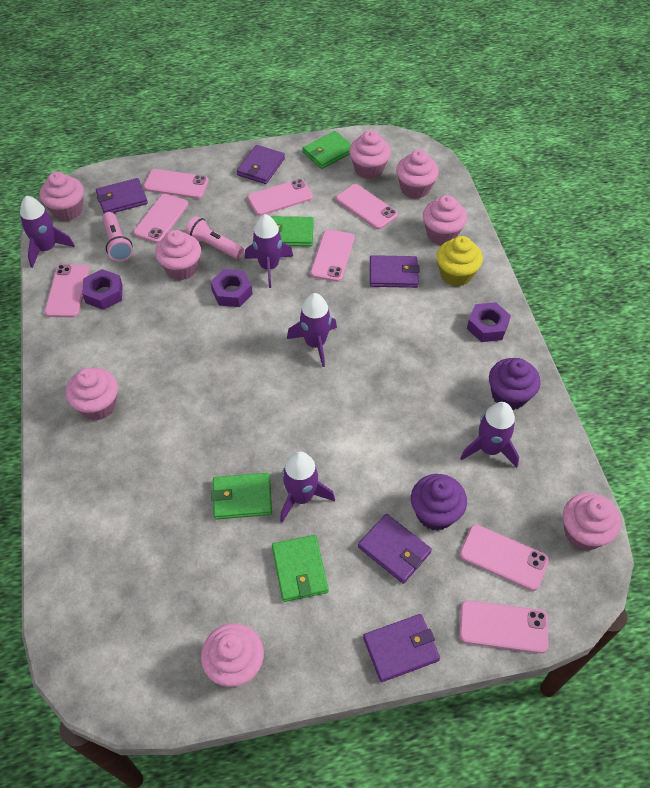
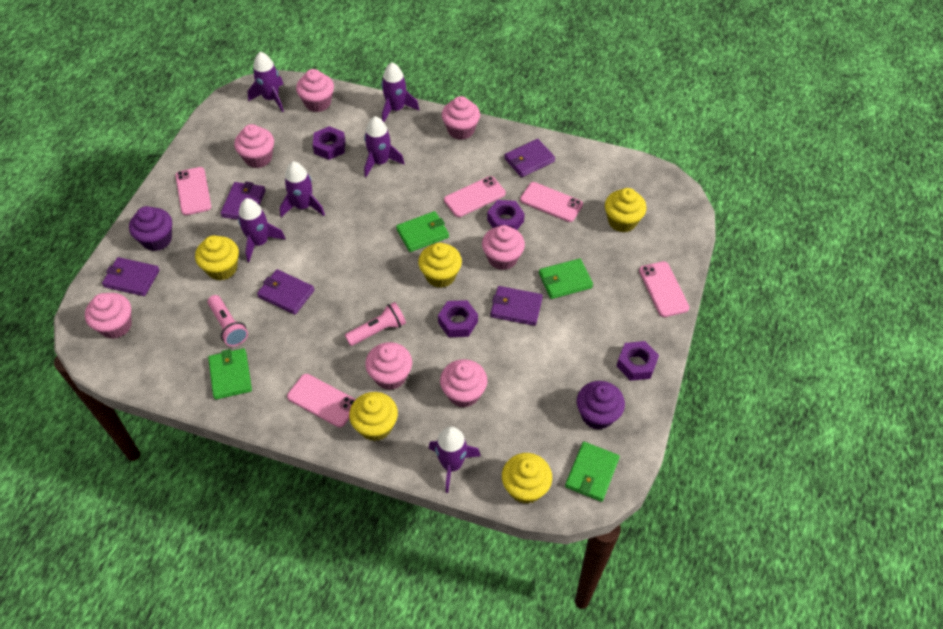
pink cupcake: 8 -> 7
pink phone: 8 -> 5
purple nut: 3 -> 4
purple rocket: 5 -> 6
yellow cupcake: 1 -> 5

